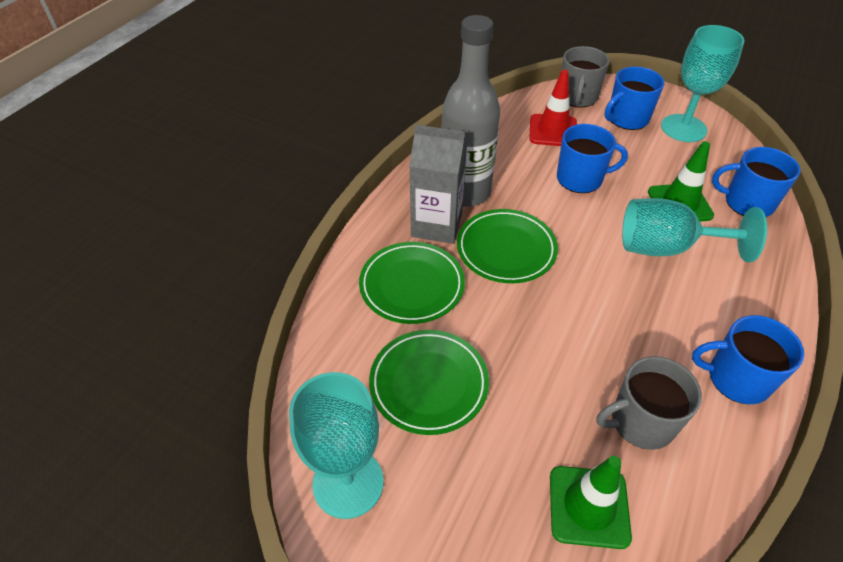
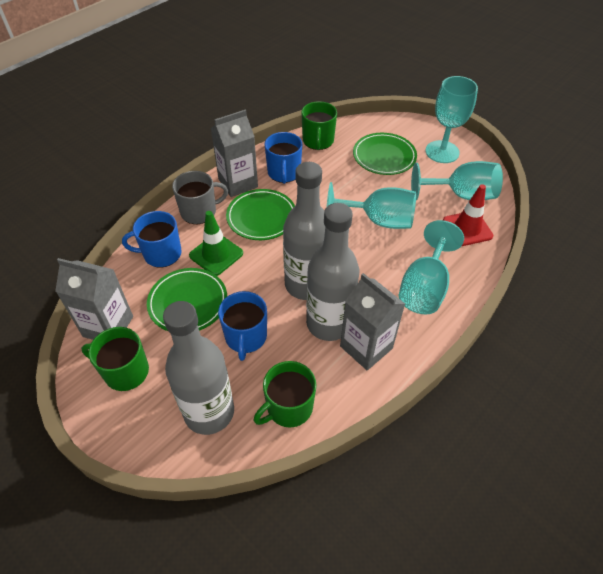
blue mug: 4 -> 3
green mug: 0 -> 3
green traffic cone: 2 -> 1
grey bottle: 1 -> 3
grey carton: 1 -> 3
grey mug: 2 -> 1
turquoise goblet: 3 -> 4

